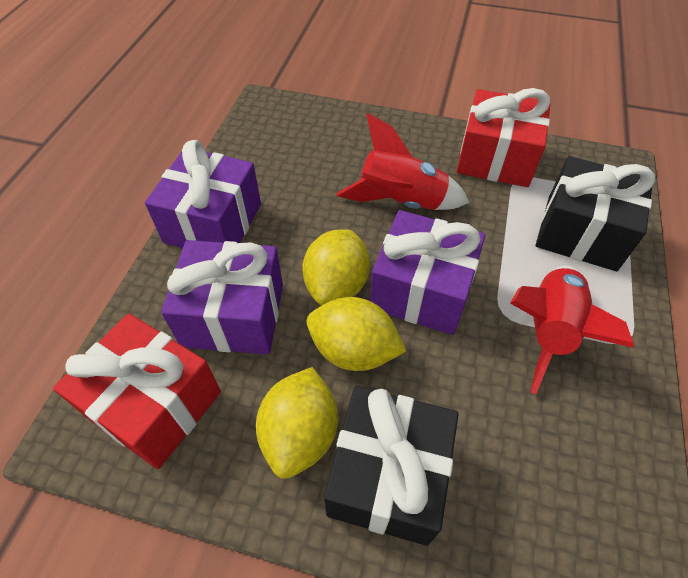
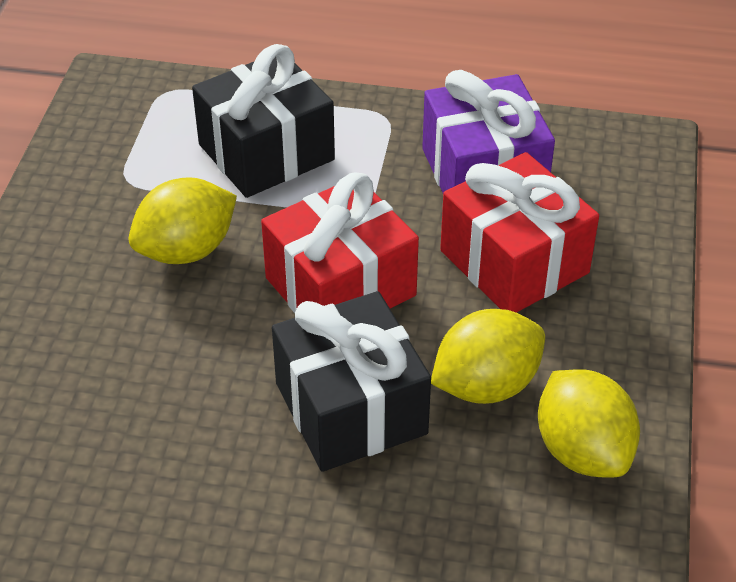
purple gift: 3 -> 1
red rocket: 2 -> 0

